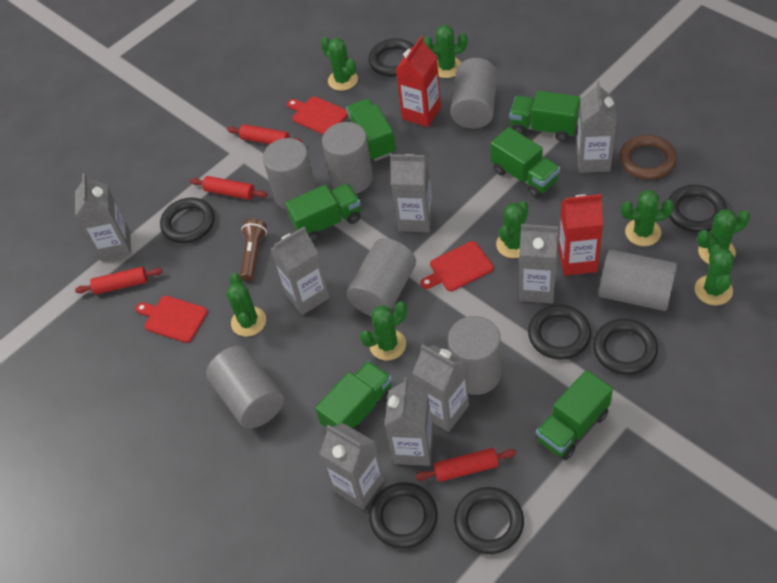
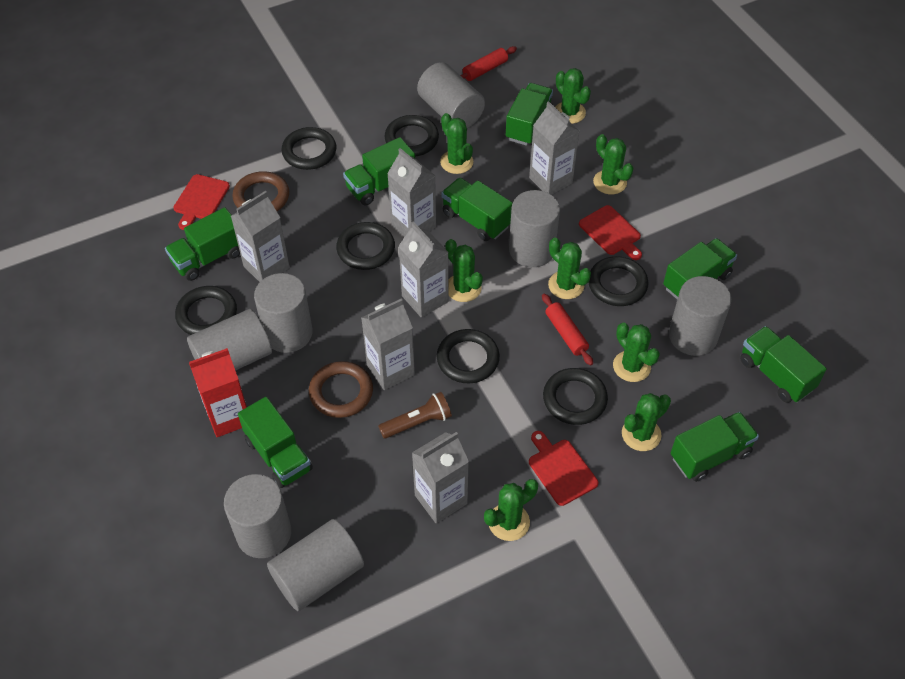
brown ring: 1 -> 2
green truck: 6 -> 8
grey carton: 8 -> 6
red carton: 2 -> 1
red rolling pin: 4 -> 2

